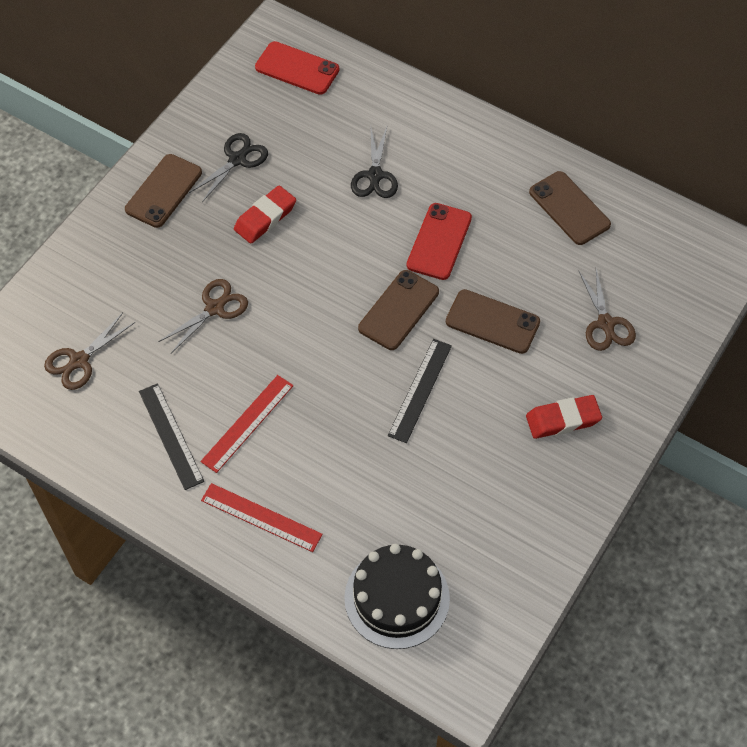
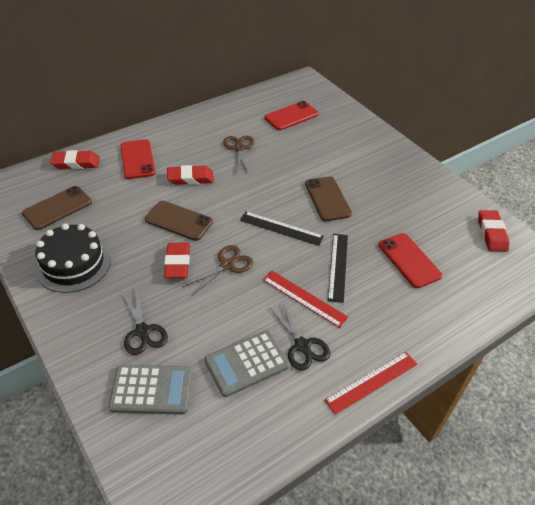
brown phone: 4 -> 3
brown scissors: 3 -> 2
grey calculator: 0 -> 2
red eraser: 2 -> 4
red phone: 2 -> 3

